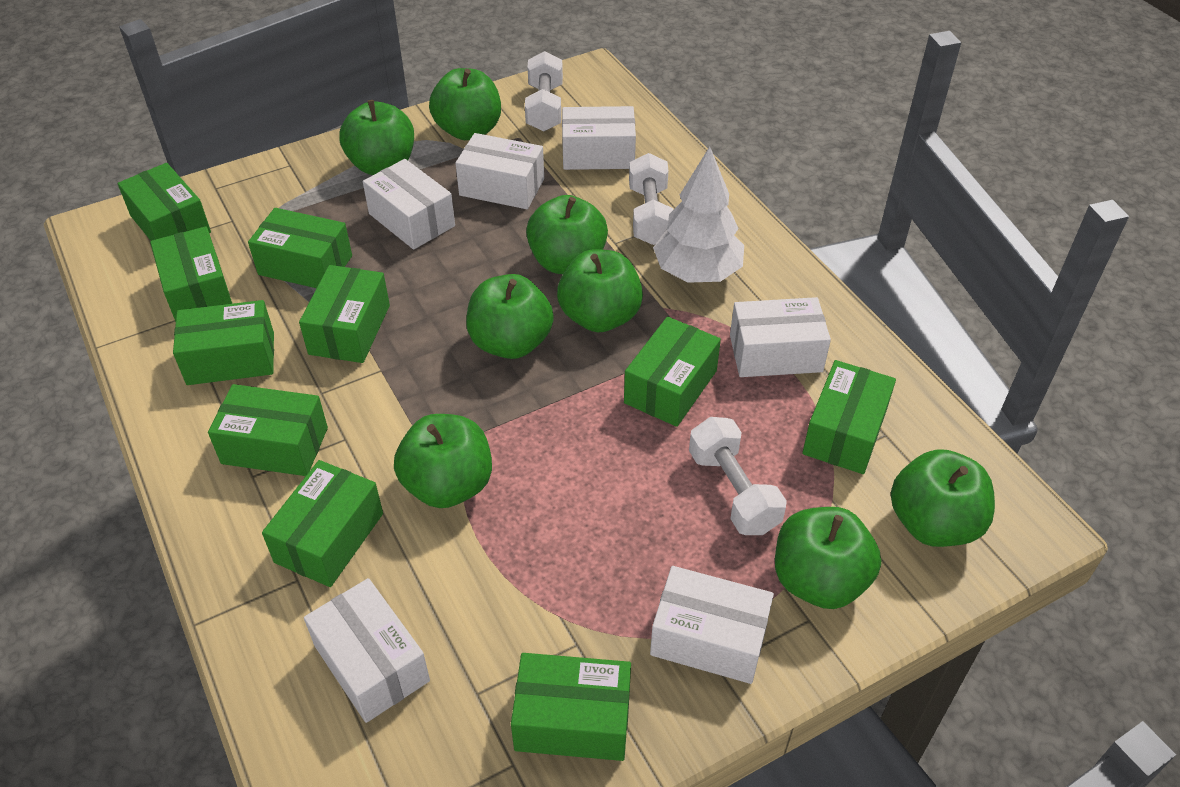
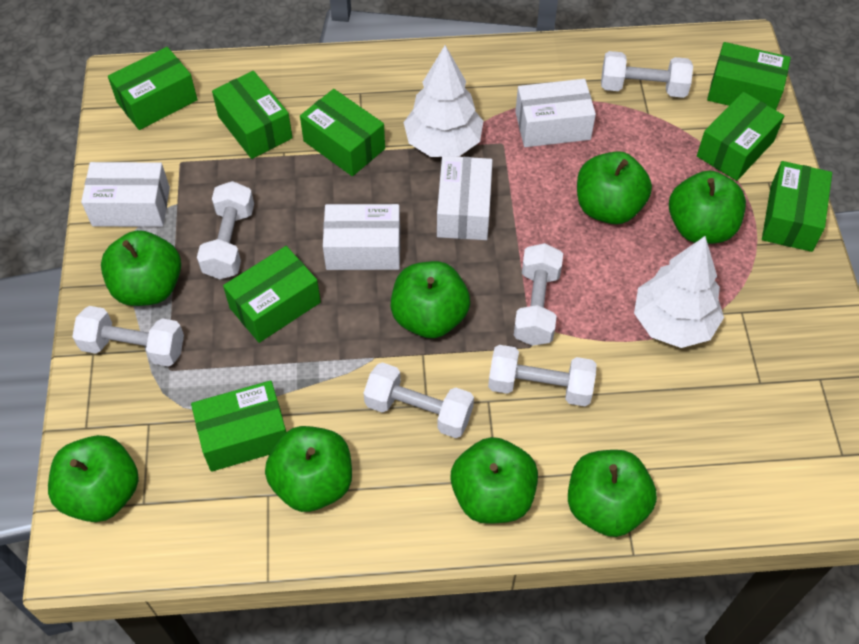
green box: 10 -> 8
white box: 6 -> 4
white dumbbell: 3 -> 6
white tree: 1 -> 2

